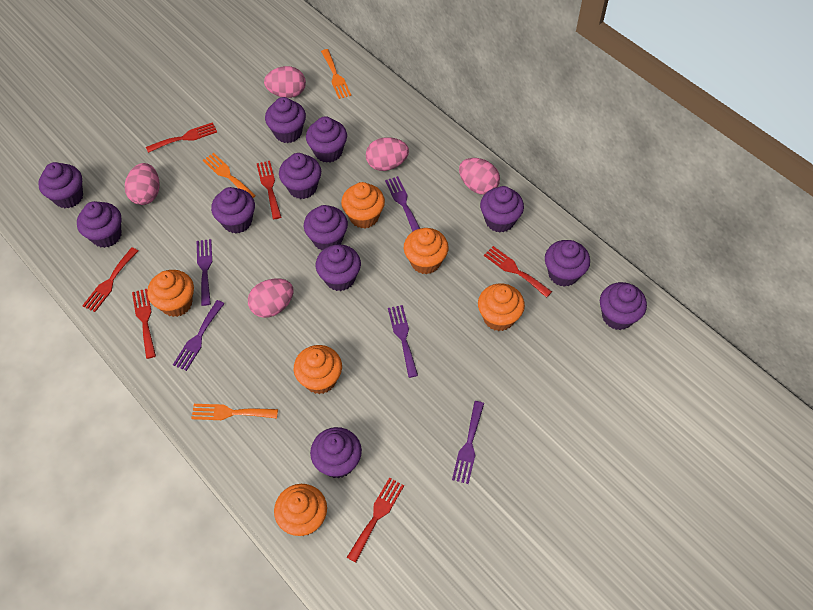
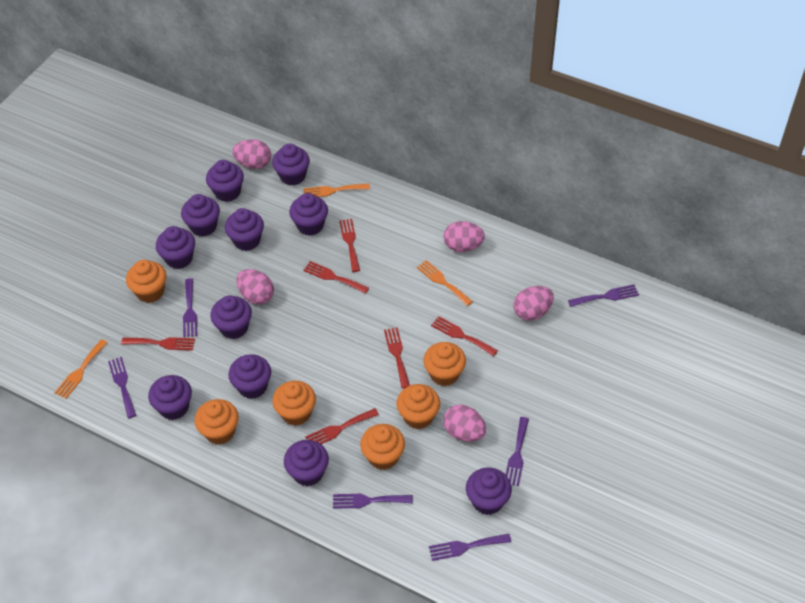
purple cupcake: 12 -> 11
purple fork: 5 -> 6

